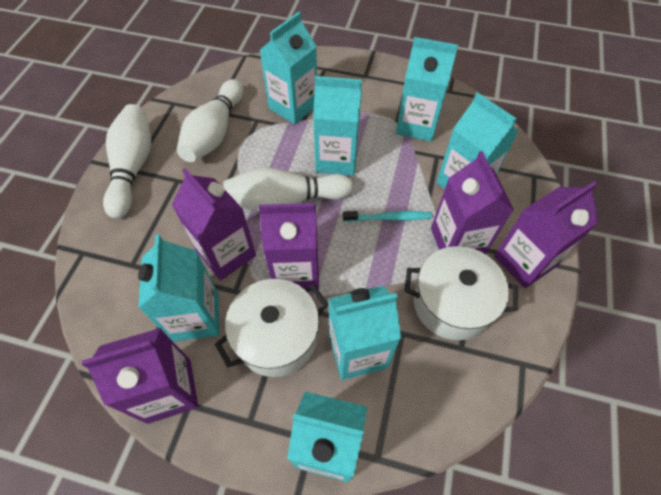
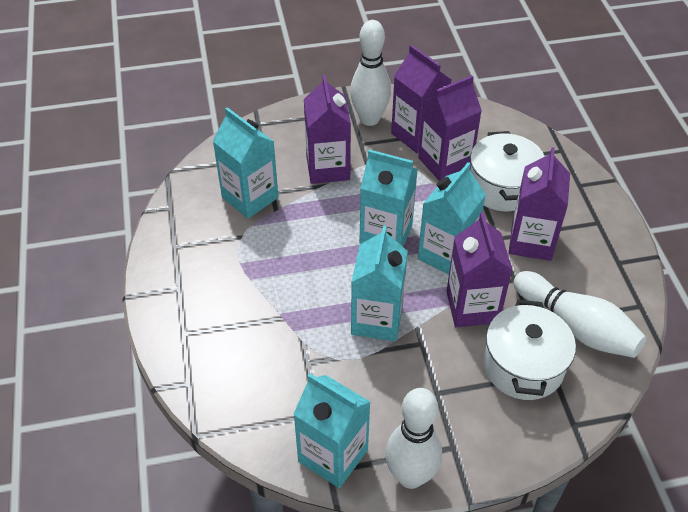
turquoise carton: 7 -> 5
turquoise toothbrush: 1 -> 0

